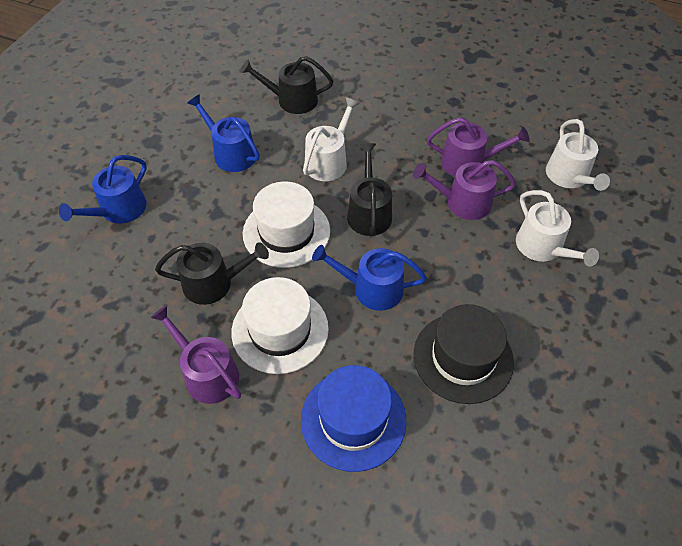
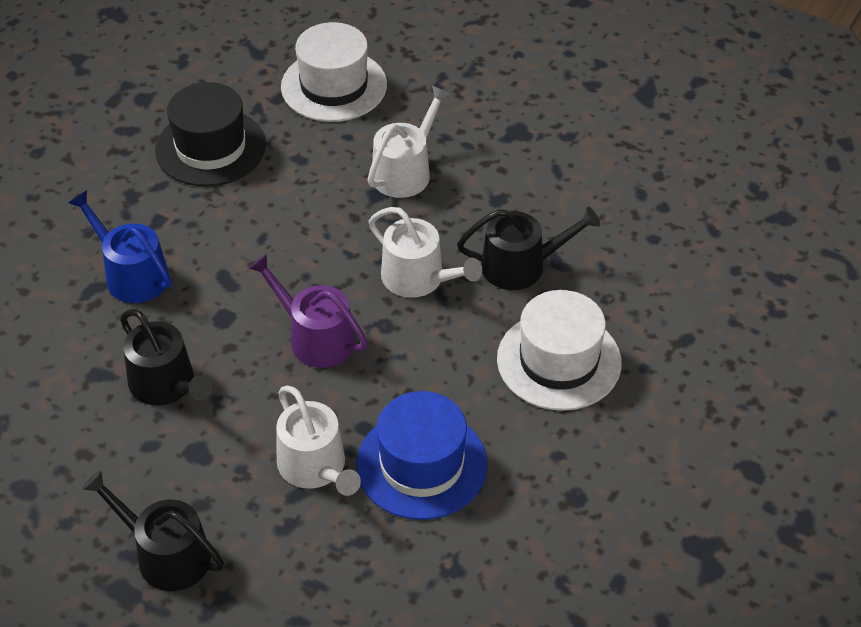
blue watering can: 3 -> 1
purple watering can: 3 -> 1

